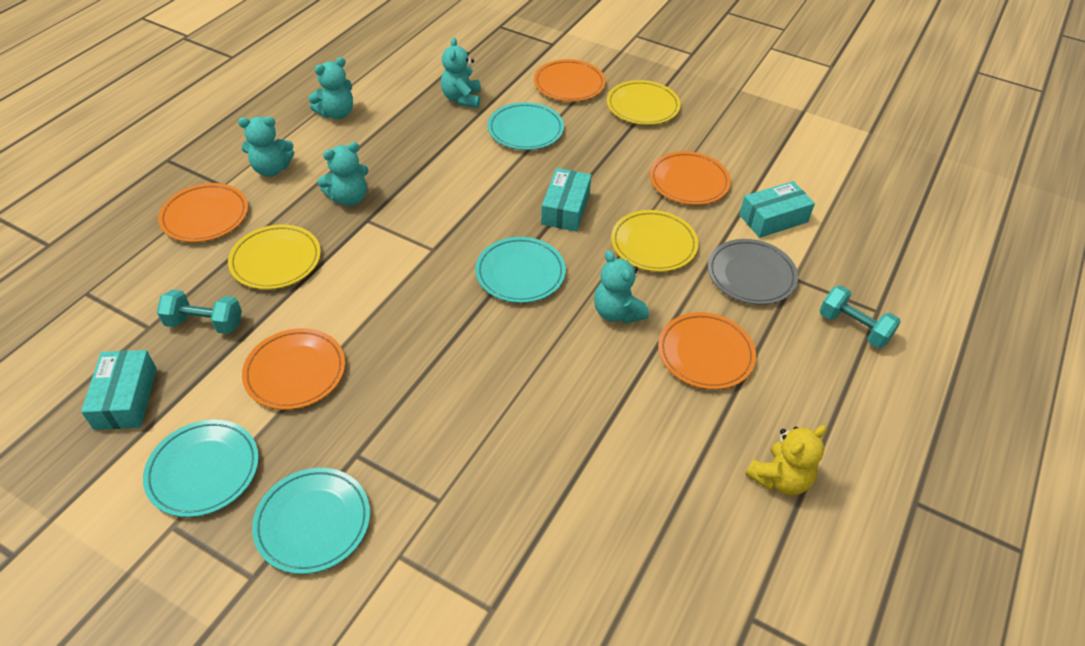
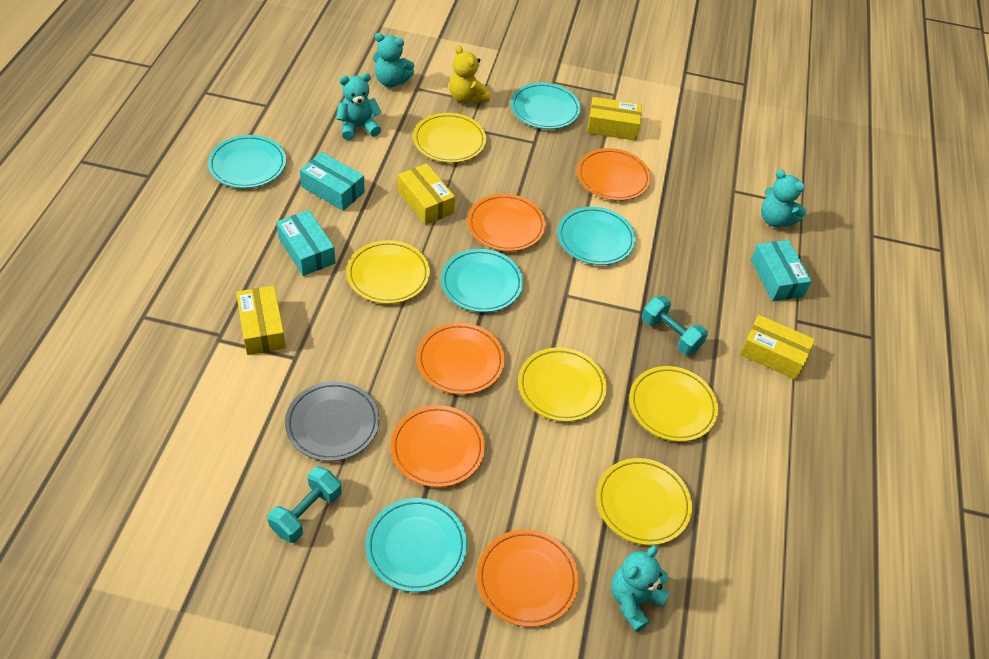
turquoise plate: 4 -> 5
turquoise teddy bear: 5 -> 4
yellow box: 0 -> 4
yellow plate: 3 -> 5

